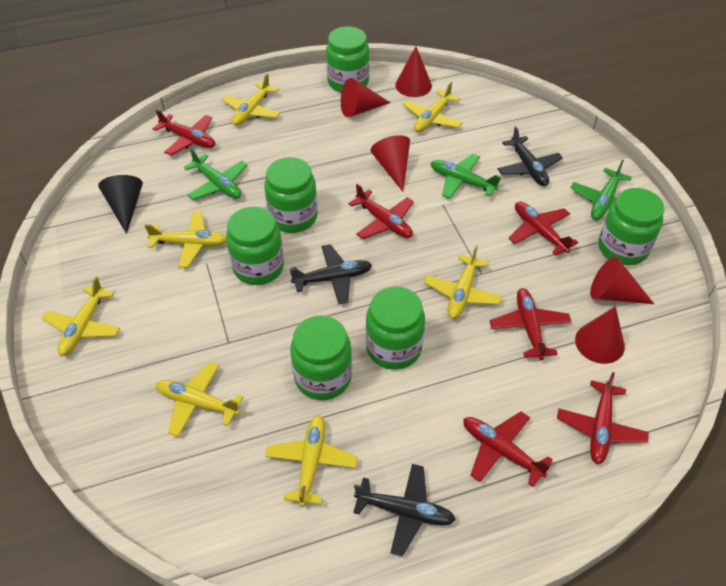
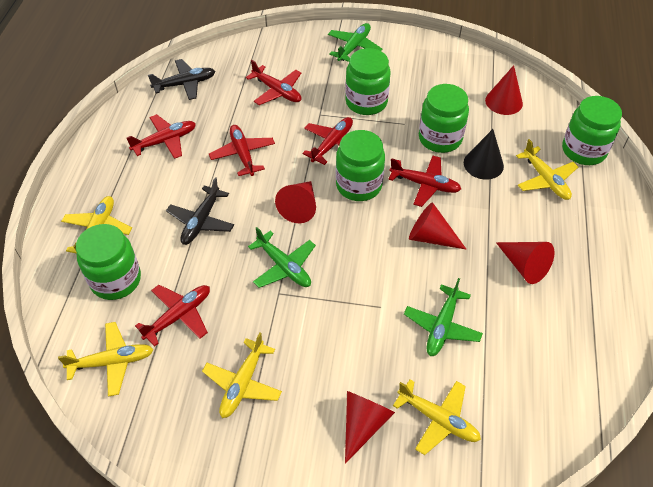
black plane: 3 -> 2
green jar: 6 -> 5
yellow plane: 7 -> 5

